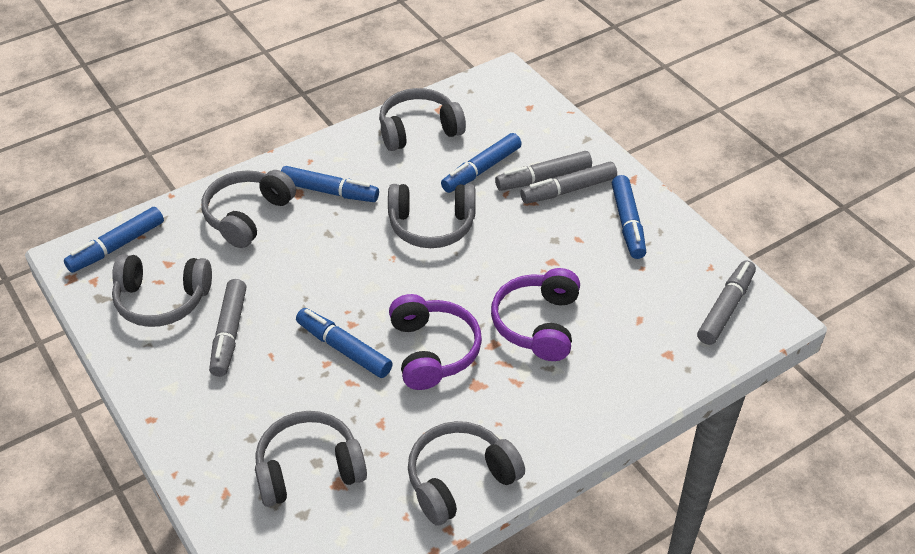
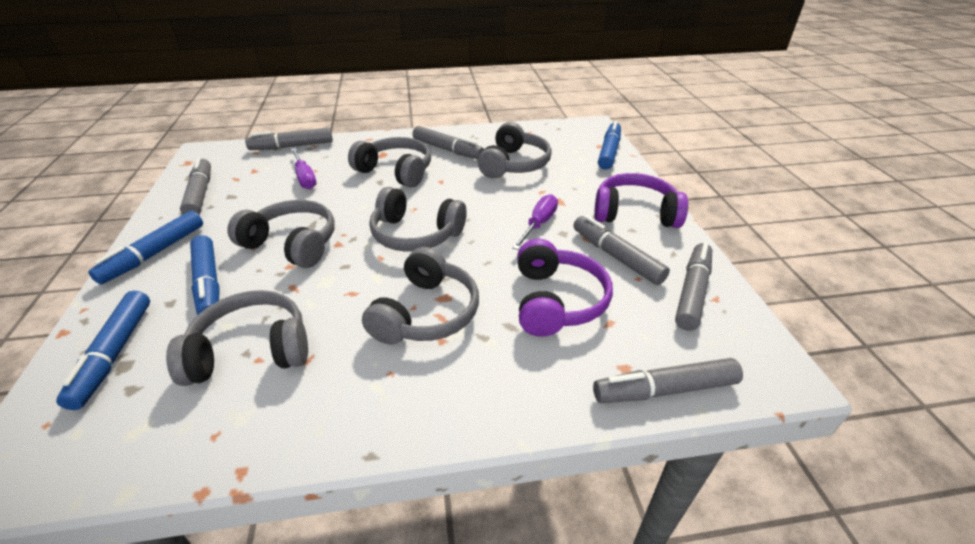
blue marker: 5 -> 4
grey marker: 4 -> 6
purple screwdriver: 0 -> 2

